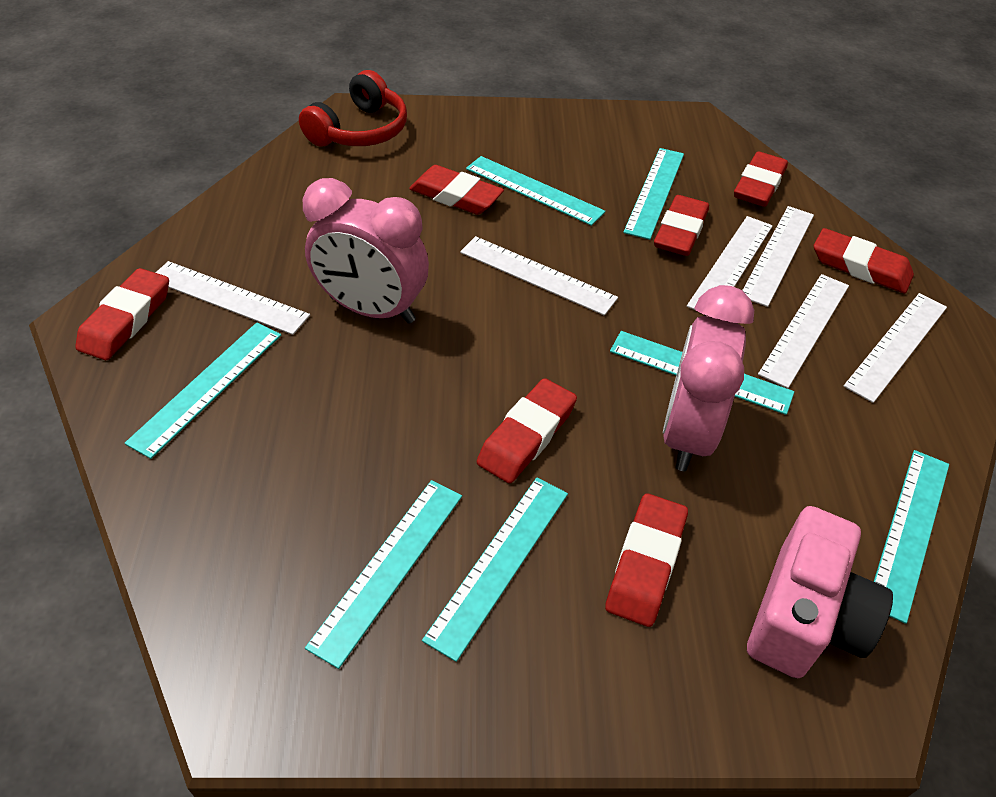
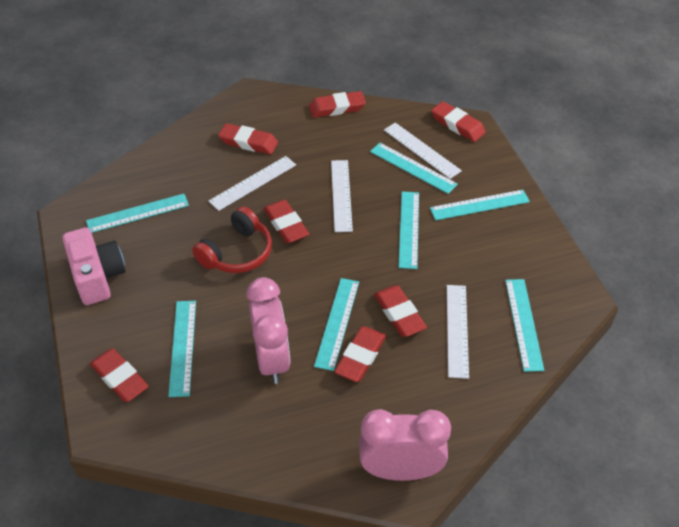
white ruler: 6 -> 4

